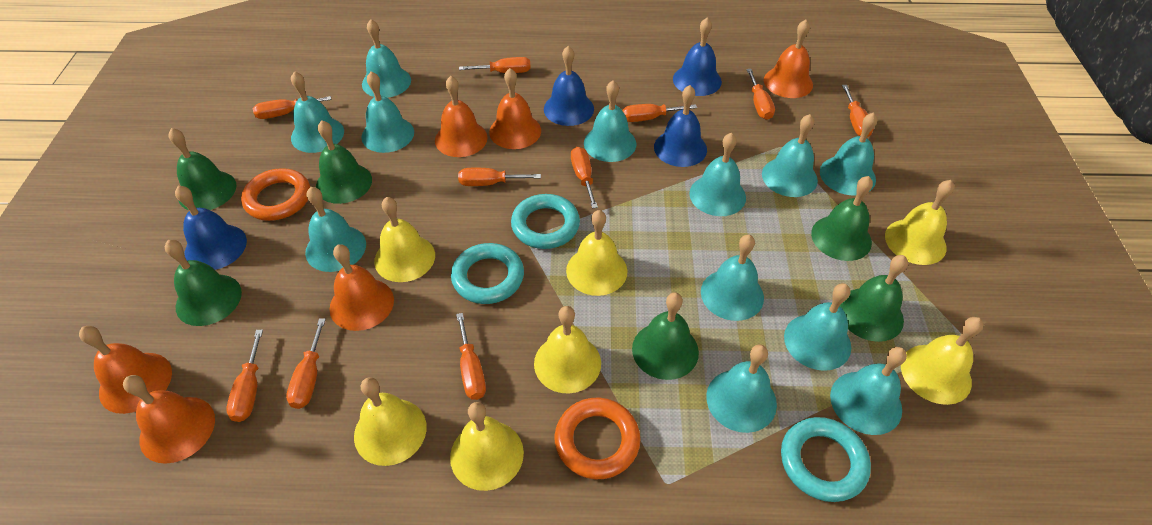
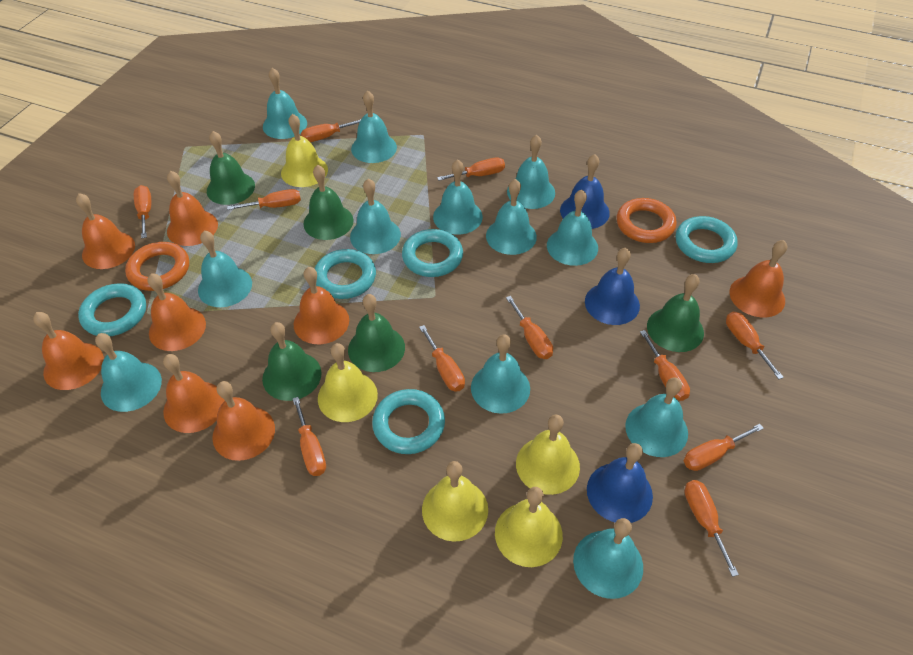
blue bell: 4 -> 3
green bell: 6 -> 5
orange bell: 6 -> 8
orange screwdriver: 10 -> 11
turquoise ring: 3 -> 5
yellow bell: 7 -> 5

